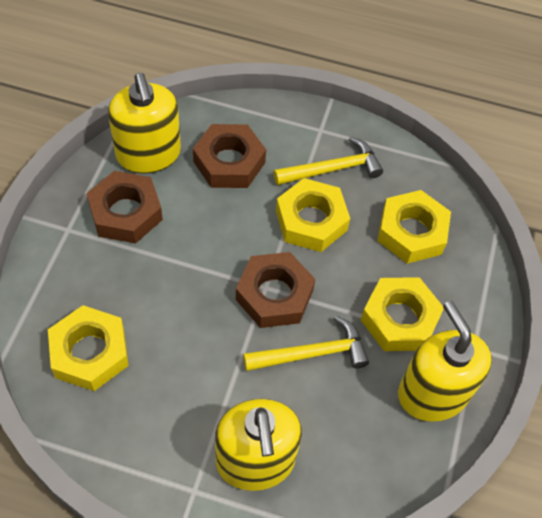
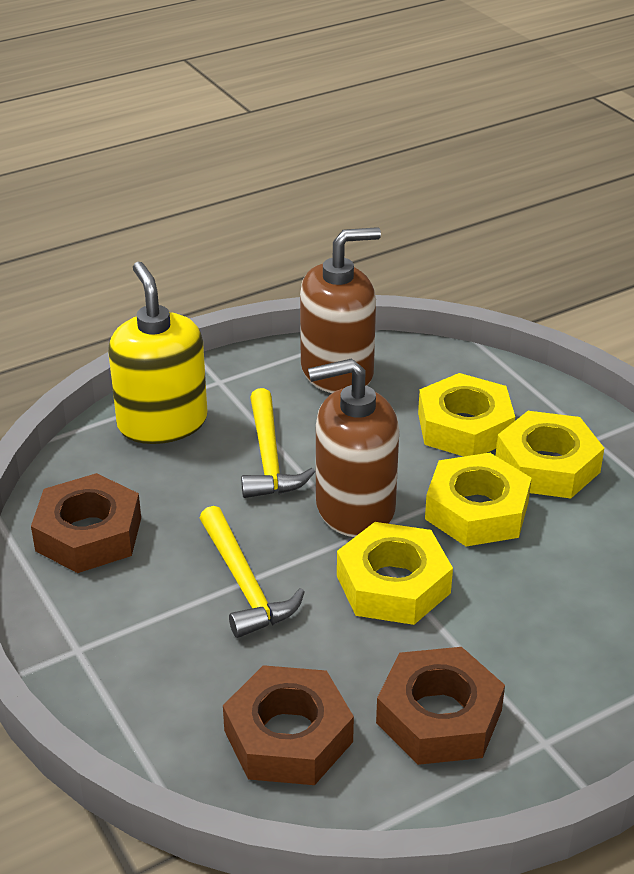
brown soap dispenser: 0 -> 2
yellow soap dispenser: 3 -> 1

